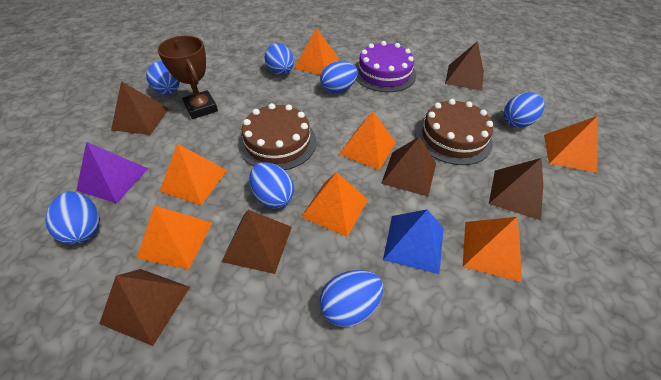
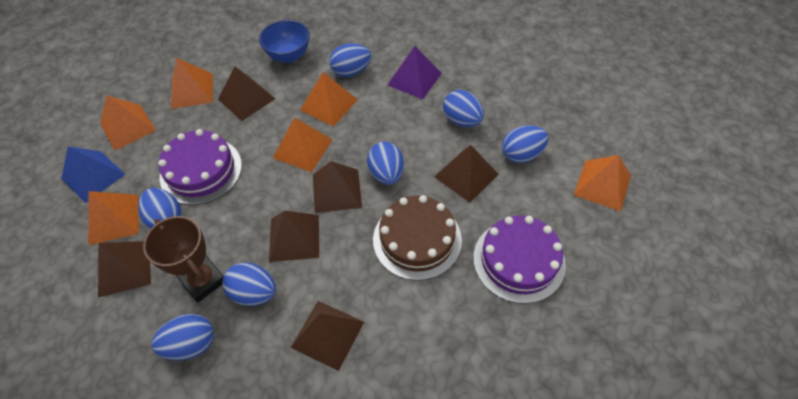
blue bowl: 0 -> 1
brown cake: 2 -> 1
orange pyramid: 7 -> 6
purple cake: 1 -> 2

